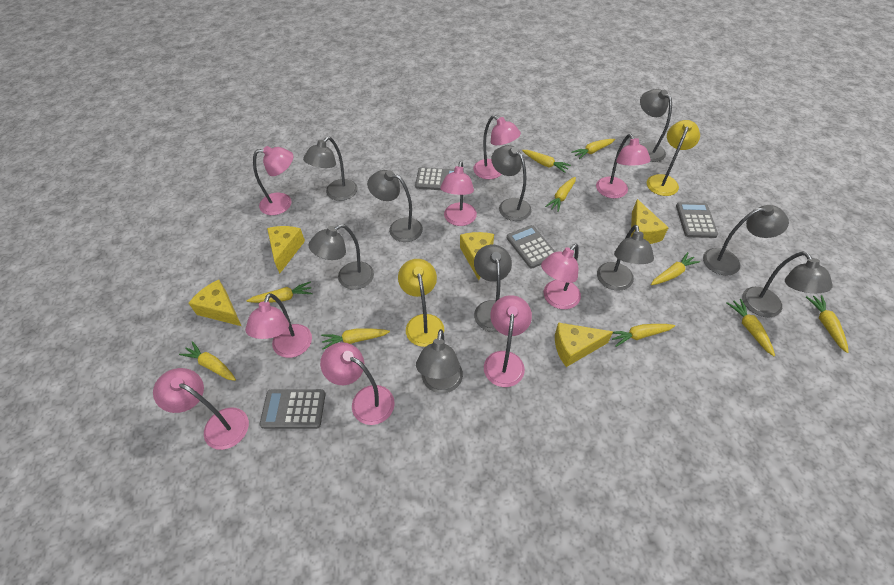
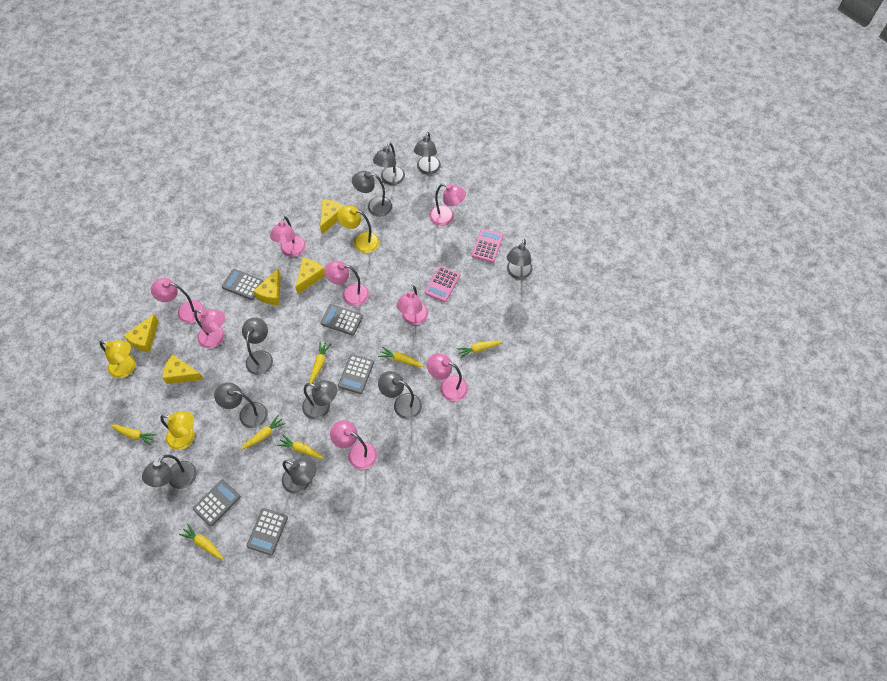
grey calculator: 4 -> 5
pink calculator: 0 -> 2
pink lamp: 9 -> 8
yellow carrot: 10 -> 7
yellow lamp: 2 -> 3

